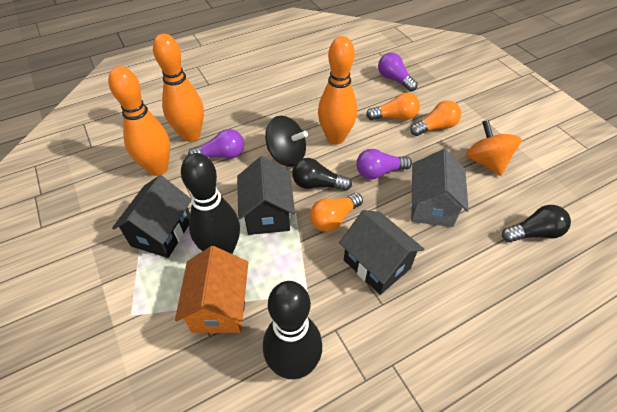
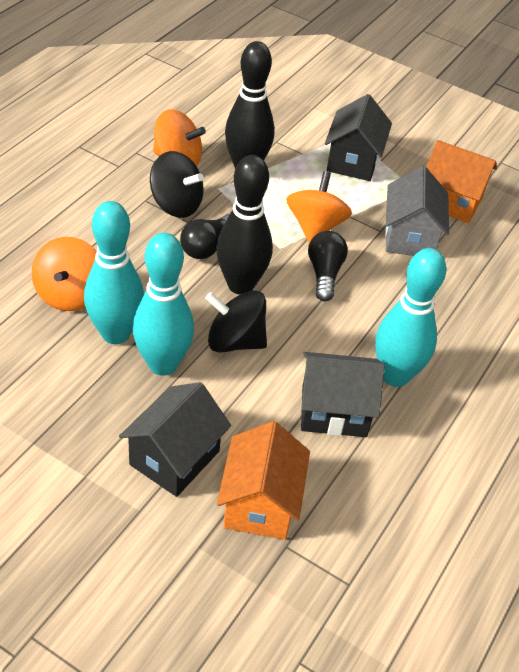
black spinning top: 1 -> 2
orange bowling pin: 3 -> 0
orange house: 1 -> 2
orange light bulb: 3 -> 0
orange spinning top: 1 -> 3
purple light bulb: 3 -> 0
turquoise bowling pin: 0 -> 3

